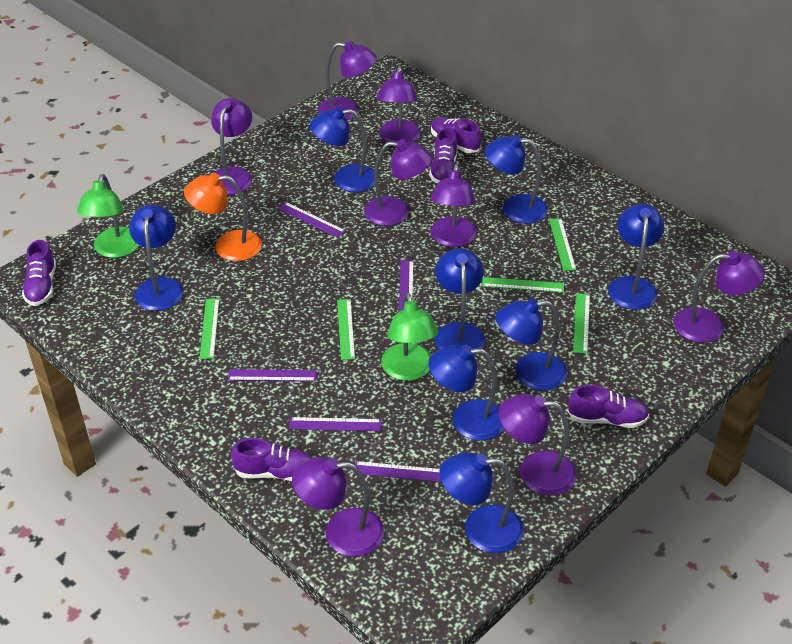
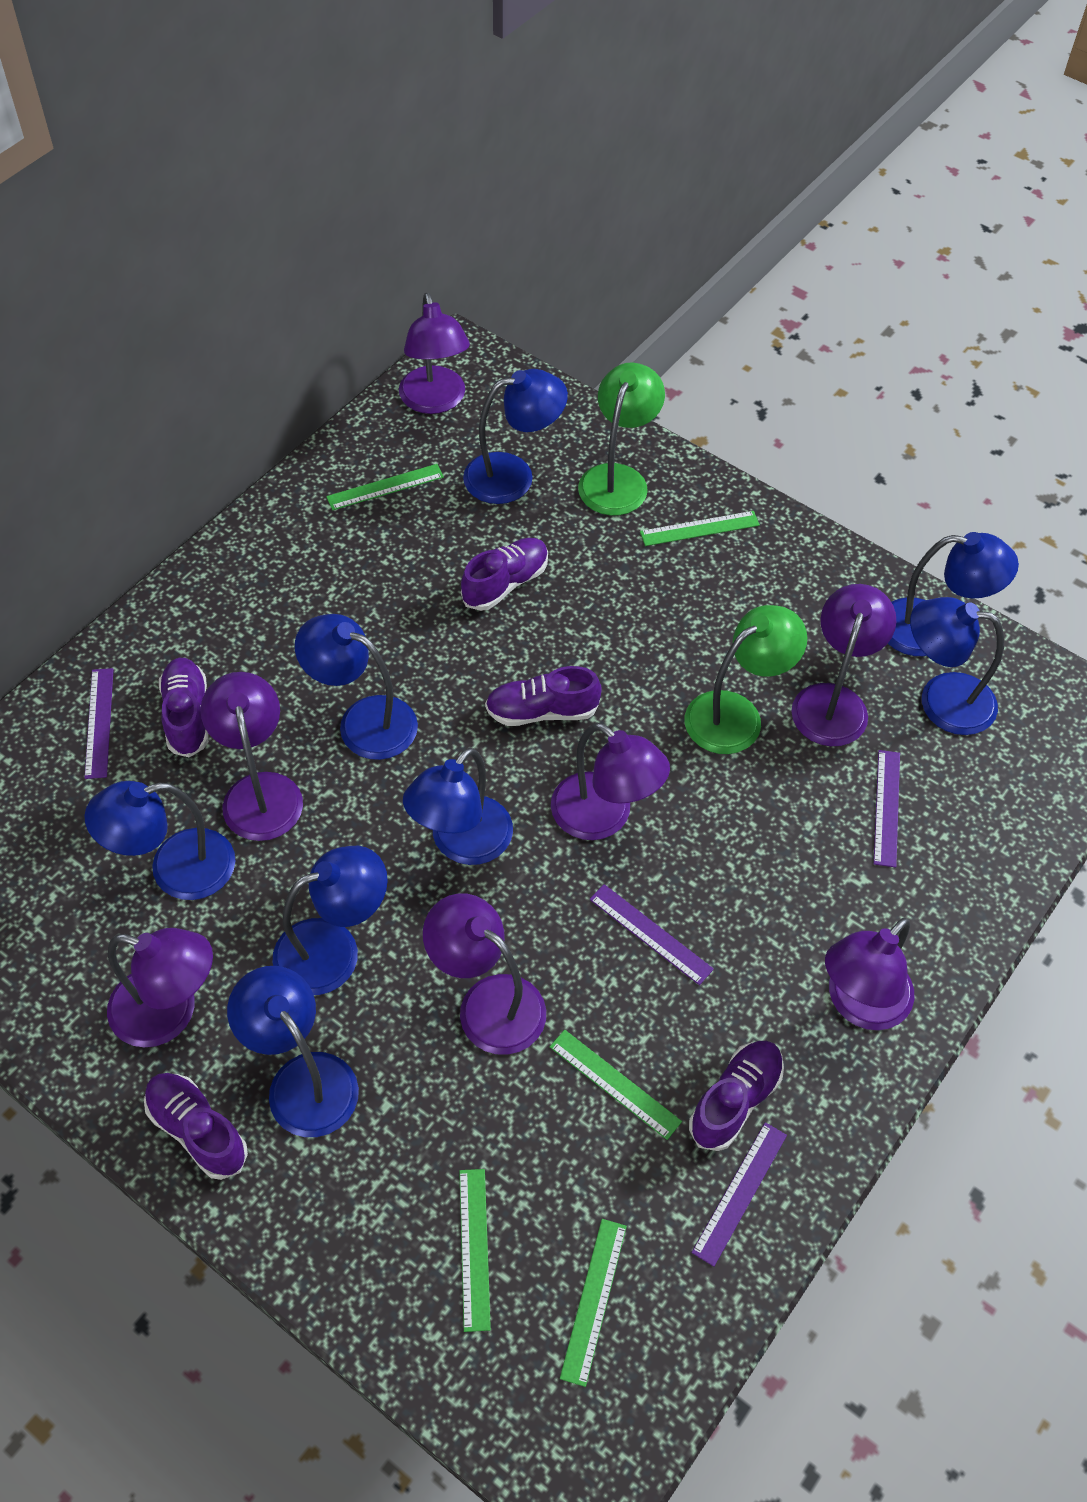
orange lamp: 1 -> 0
purple lamp: 8 -> 7
purple ruler: 5 -> 4

